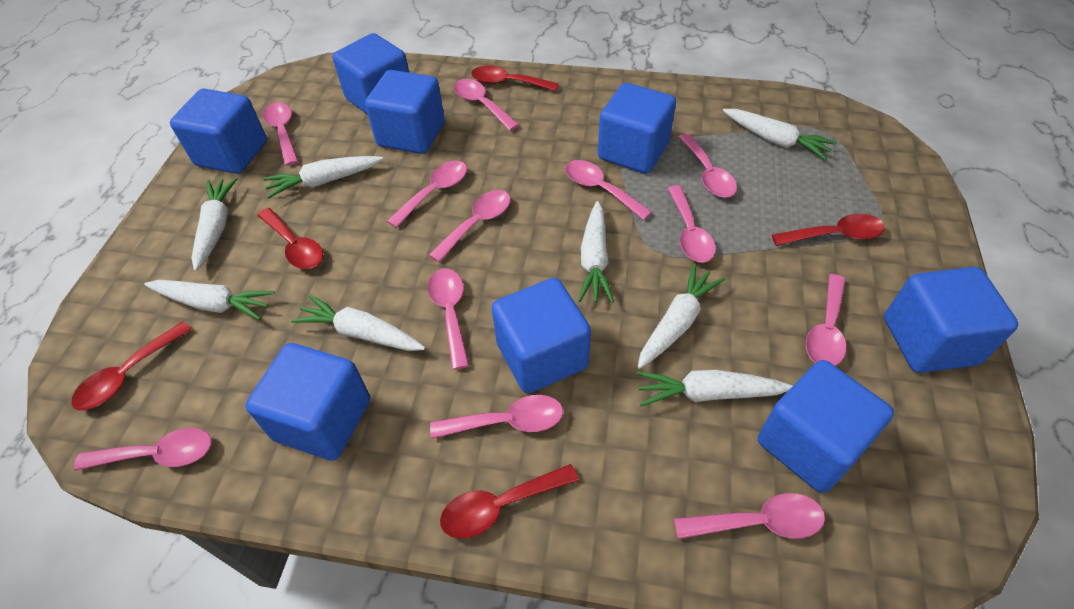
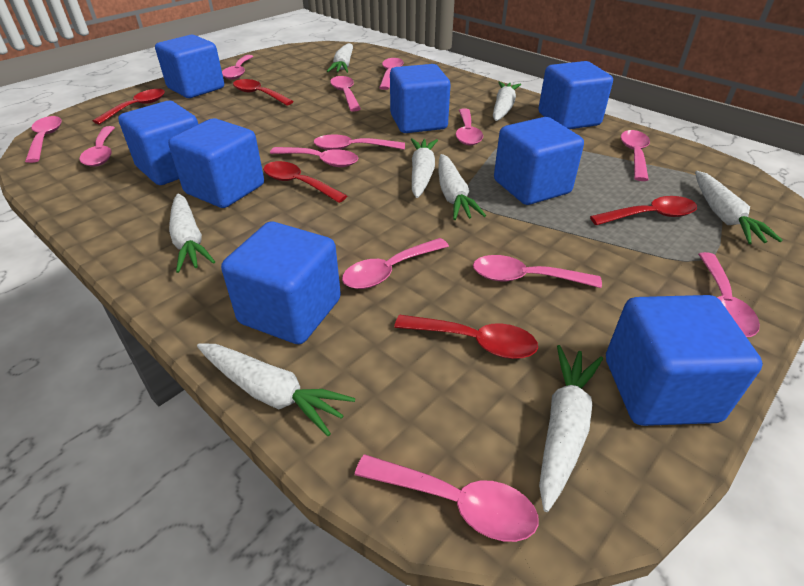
pink spoon: 12 -> 13

